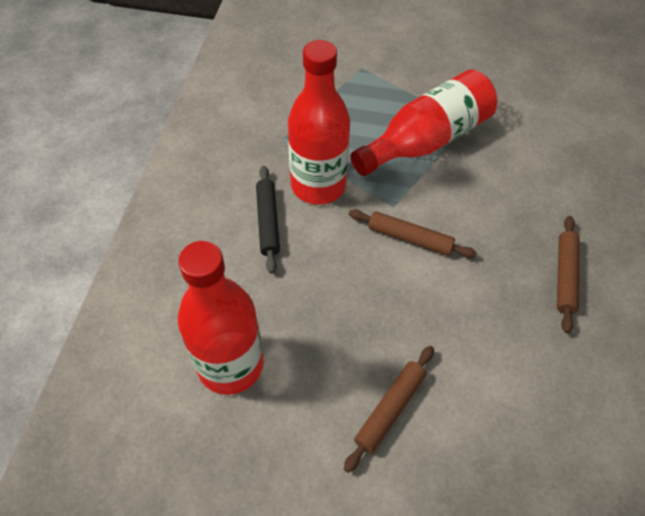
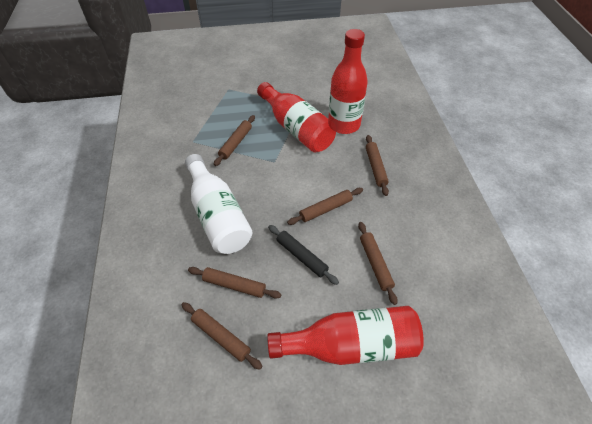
brown rolling pin: 3 -> 6
white bottle: 0 -> 1

